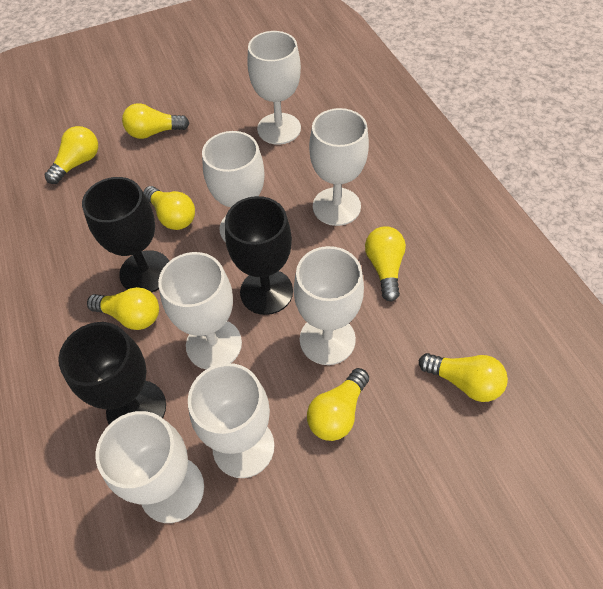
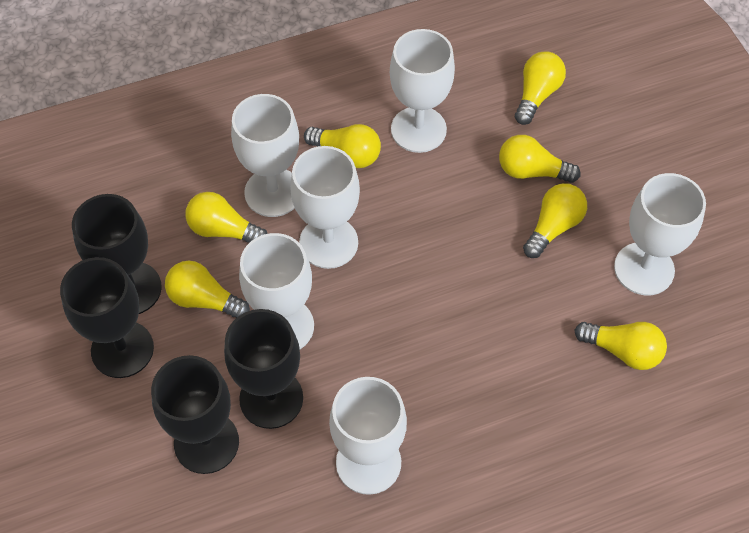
black goblet: 3 -> 4
white goblet: 7 -> 6

